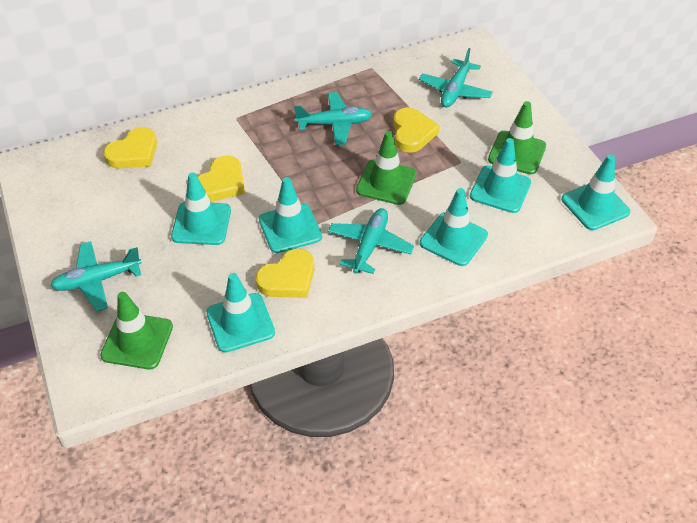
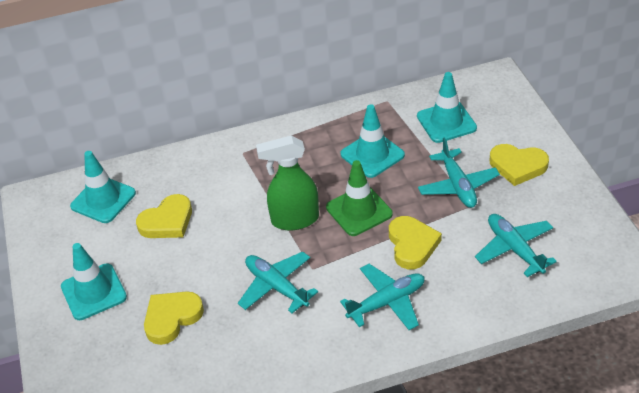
green spray bottle: 0 -> 1
green traffic cone: 3 -> 1
turquoise traffic cone: 6 -> 4

